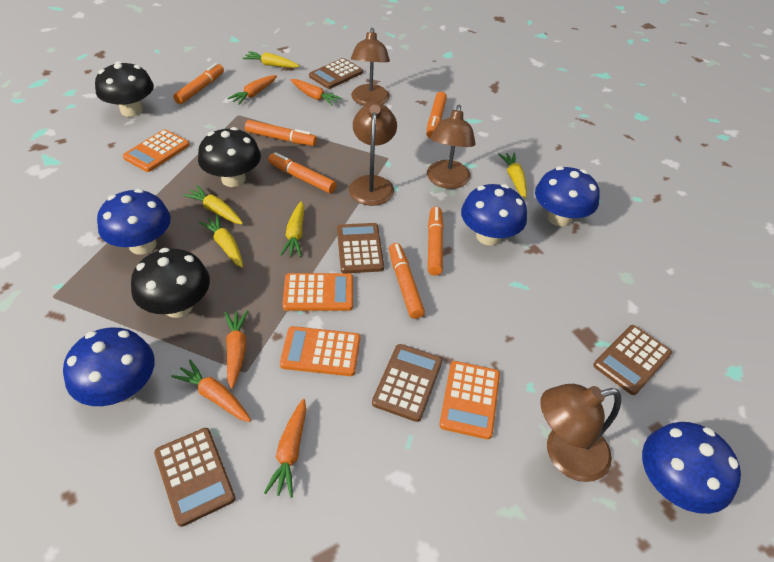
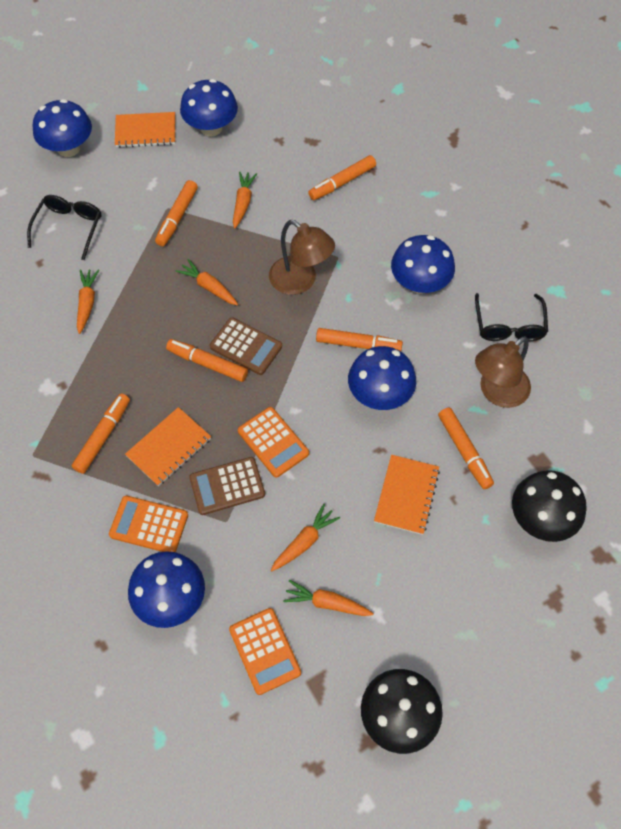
black glasses: 0 -> 2
black mushroom: 3 -> 2
brown calculator: 5 -> 2
brown lamp: 4 -> 2
orange calculator: 4 -> 3
orange notebook: 0 -> 3
yellow carrot: 5 -> 0

